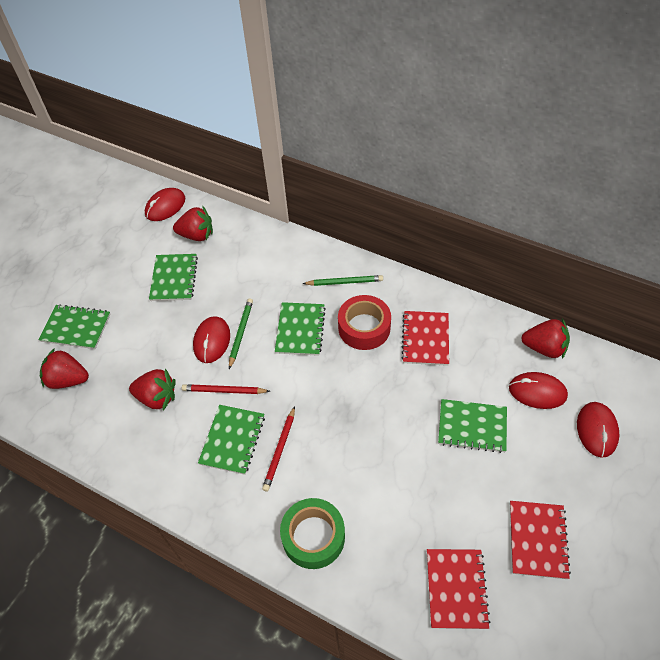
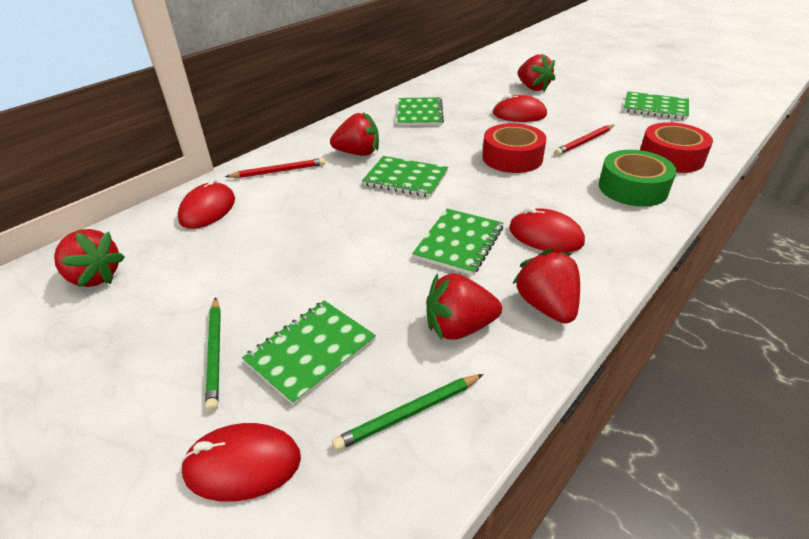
red notebook: 3 -> 0
red strawberry: 4 -> 5
red tape: 1 -> 2

